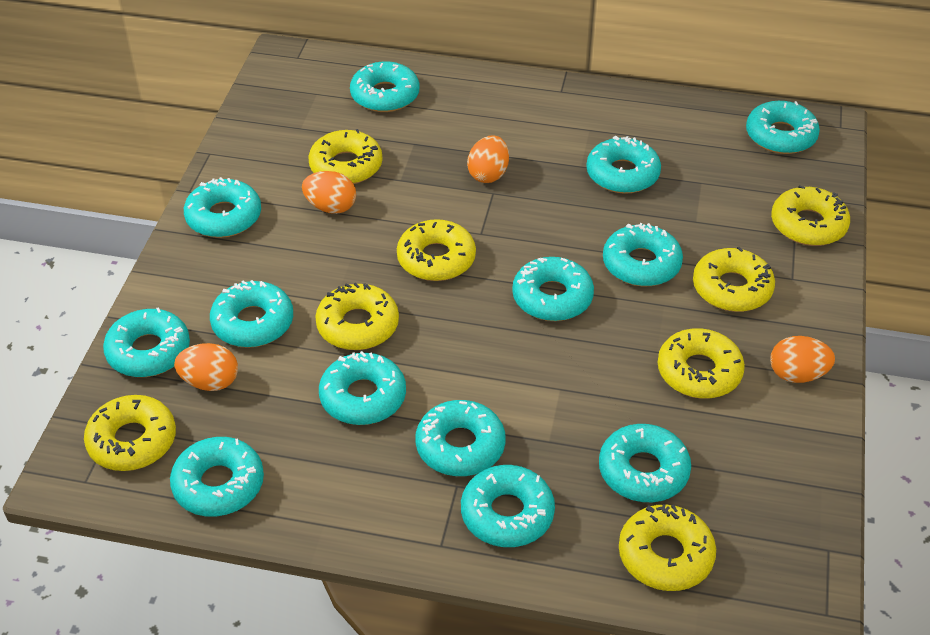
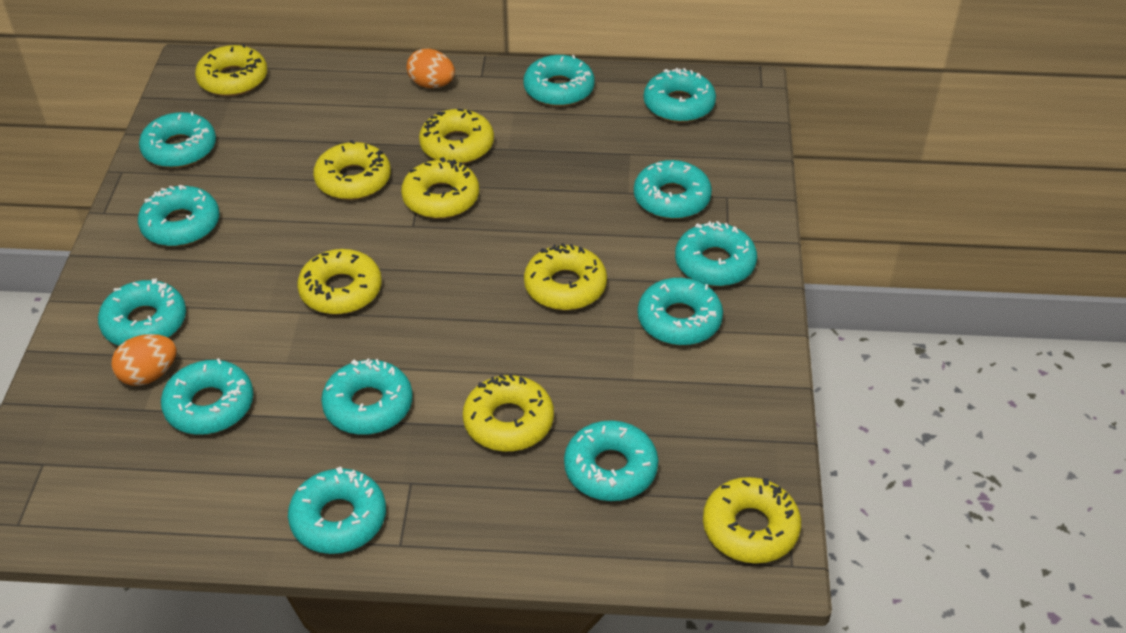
orange egg: 4 -> 2
turquoise donut: 13 -> 12

